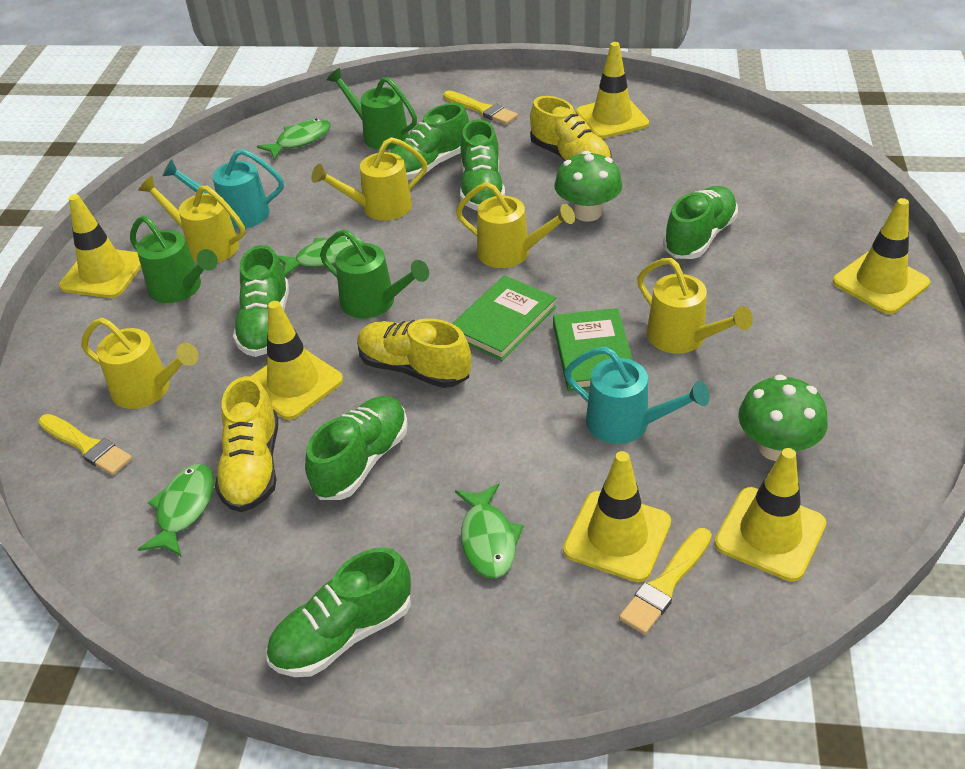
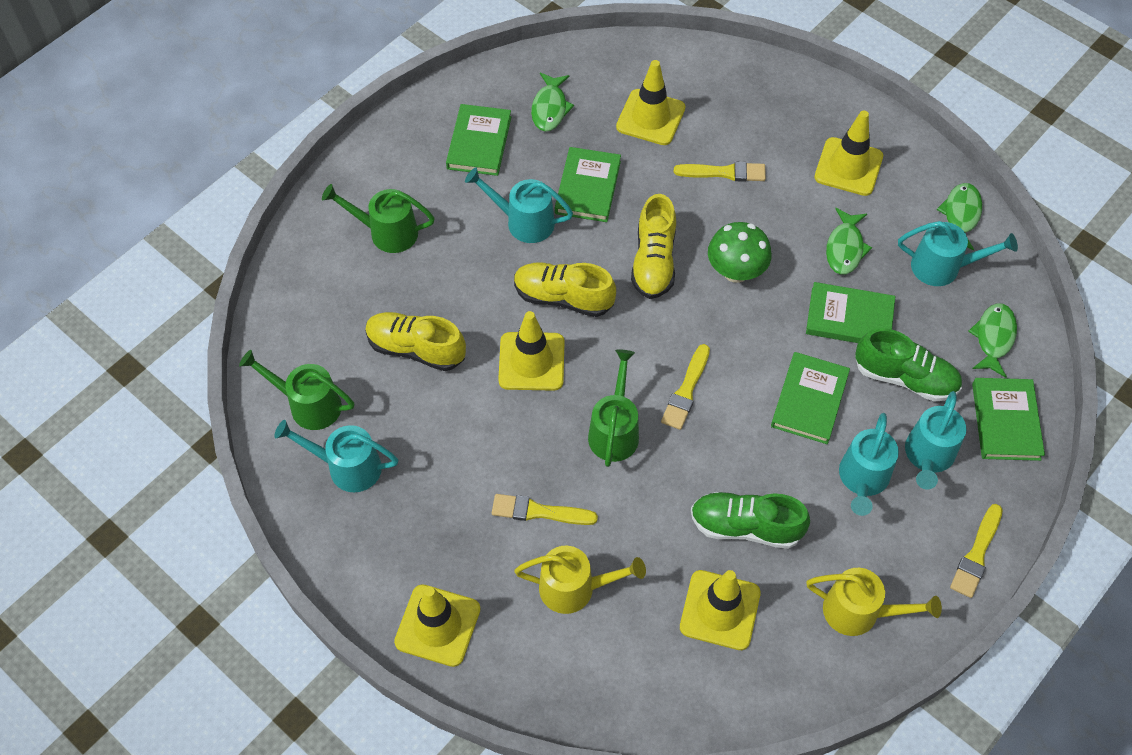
green book: 2 -> 5
green mushroom: 2 -> 1
green shoe: 6 -> 2
turquoise watering can: 2 -> 5
yellow brush: 3 -> 4
yellow traffic cone: 6 -> 5
yellow watering can: 5 -> 2

